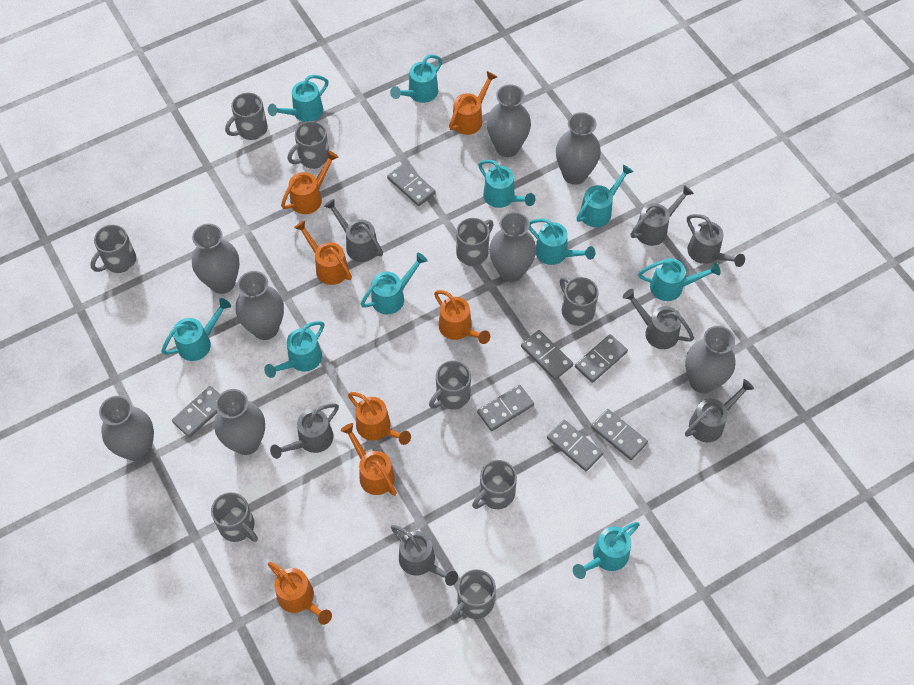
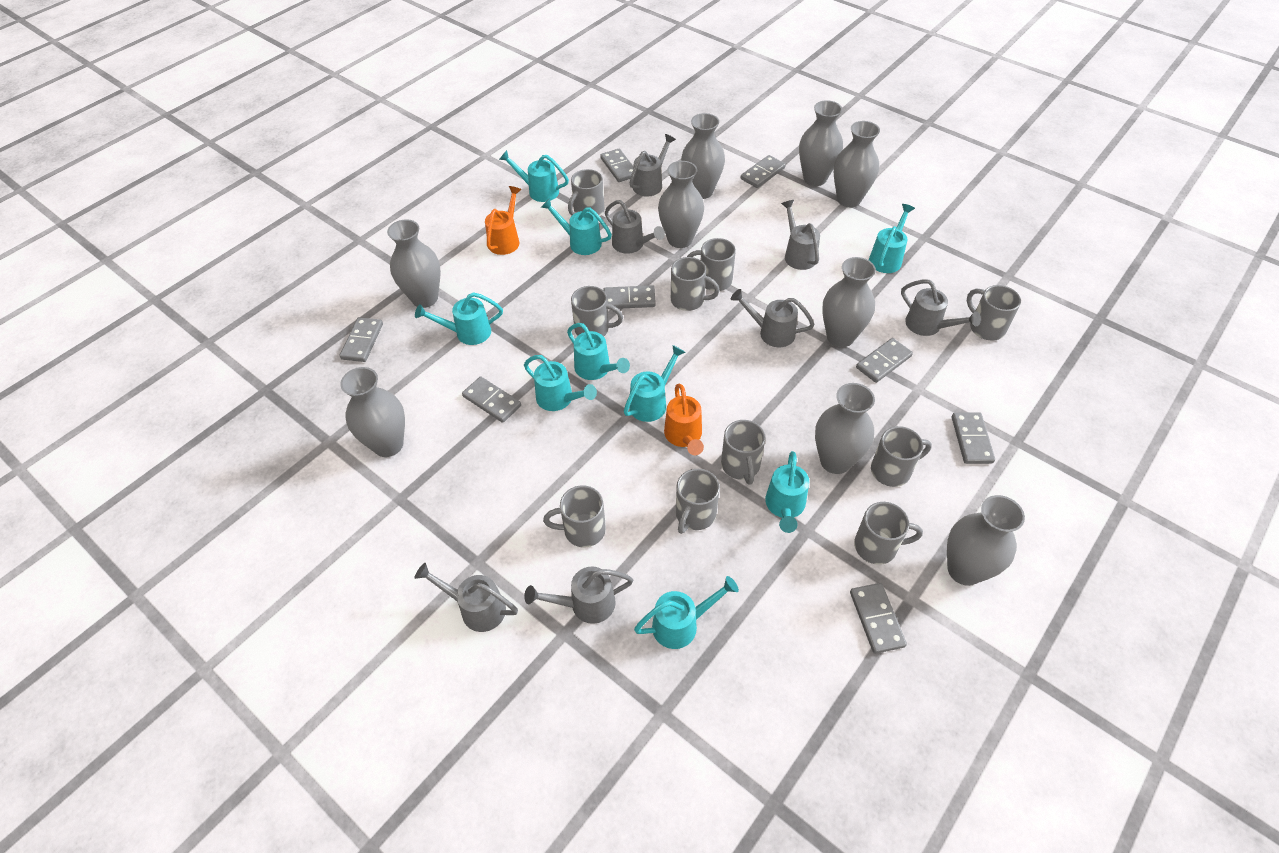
grey domino: 7 -> 8
grey mug: 9 -> 10
grey vase: 8 -> 9
orange watering can: 7 -> 2
turquoise watering can: 10 -> 9

